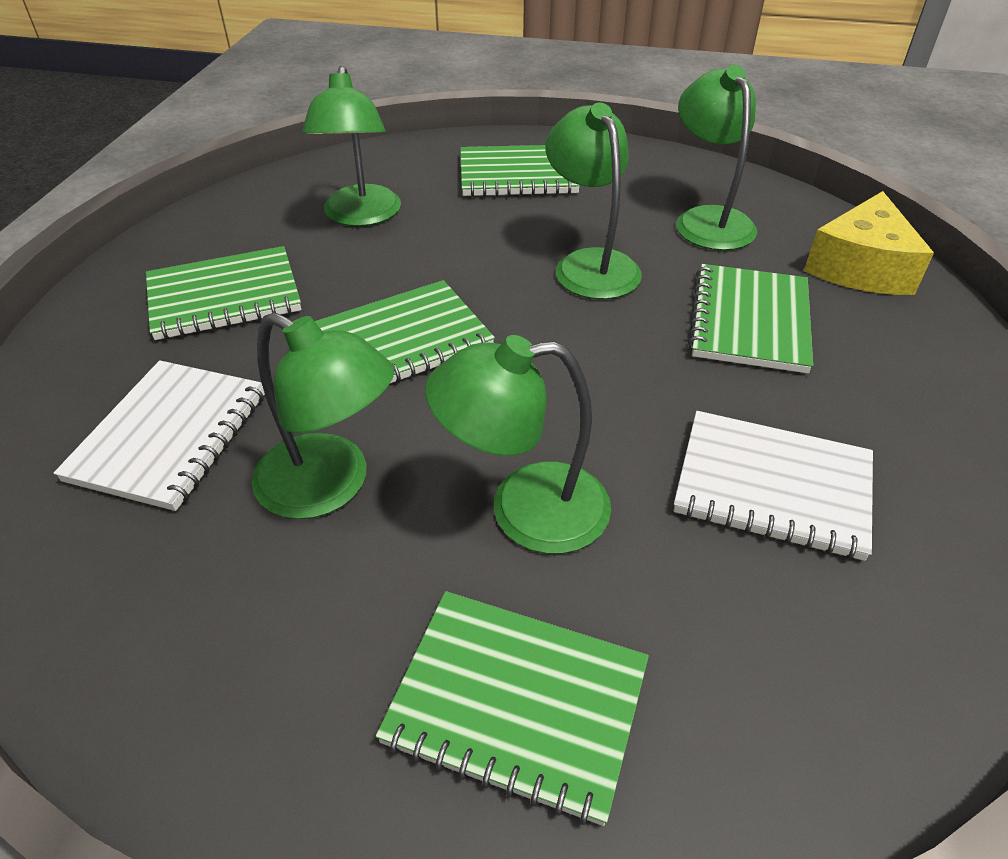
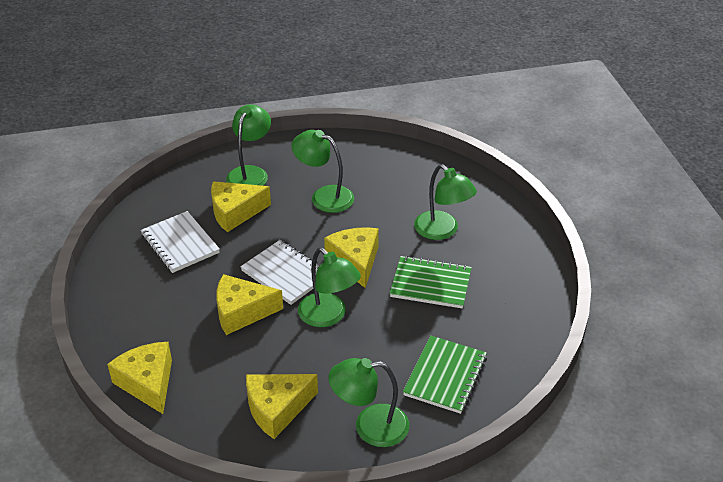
green notebook: 5 -> 2
yellow cheese: 1 -> 5

